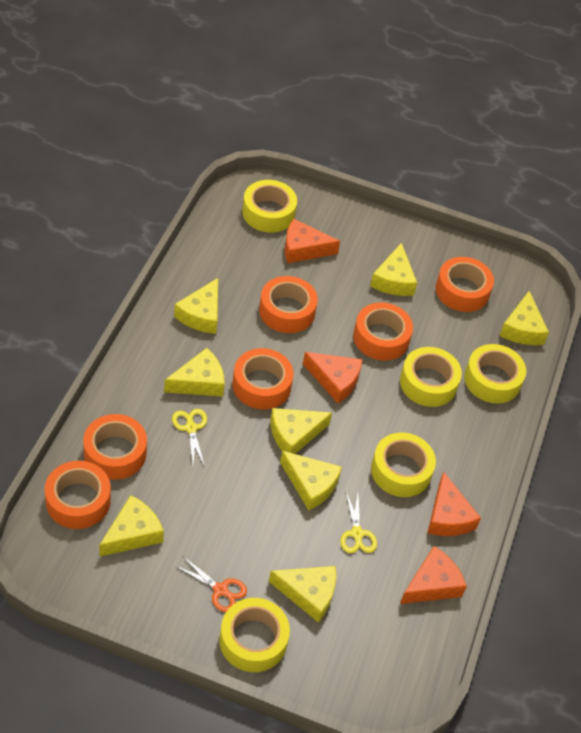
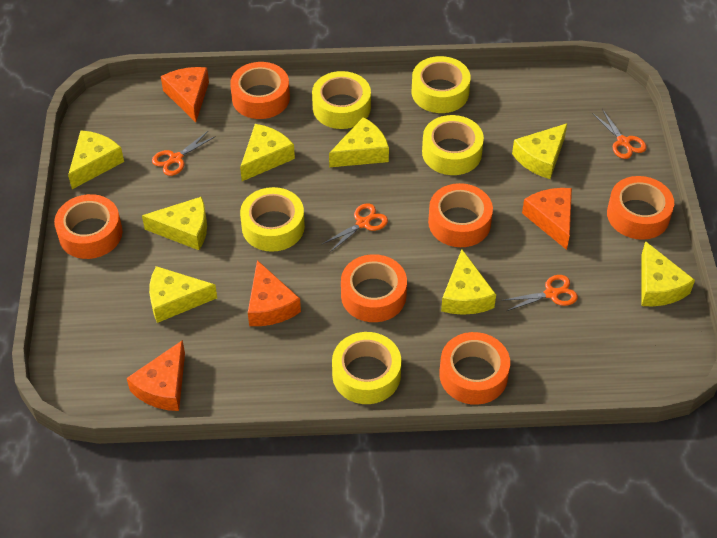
orange scissors: 1 -> 4
yellow scissors: 2 -> 0

